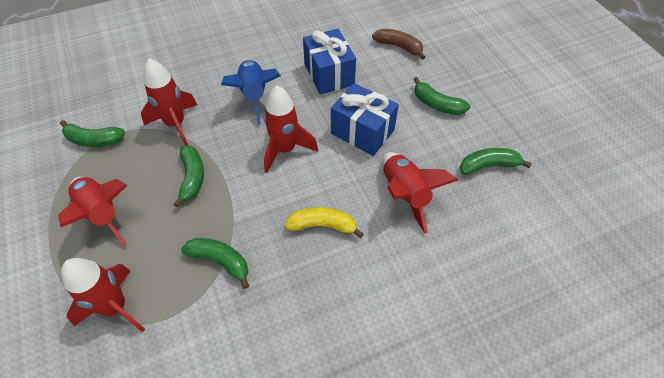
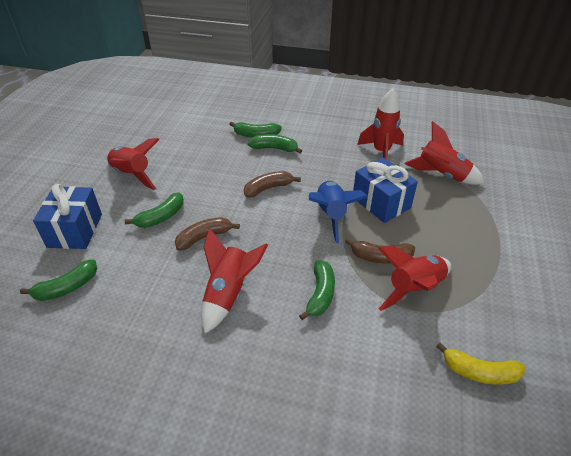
brown banana: 1 -> 3

